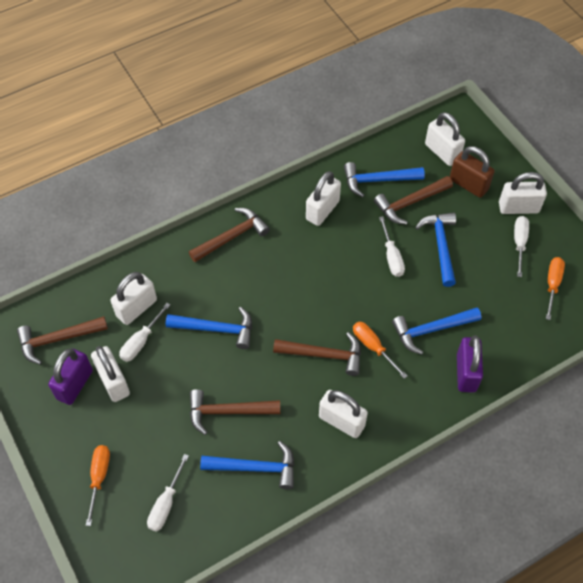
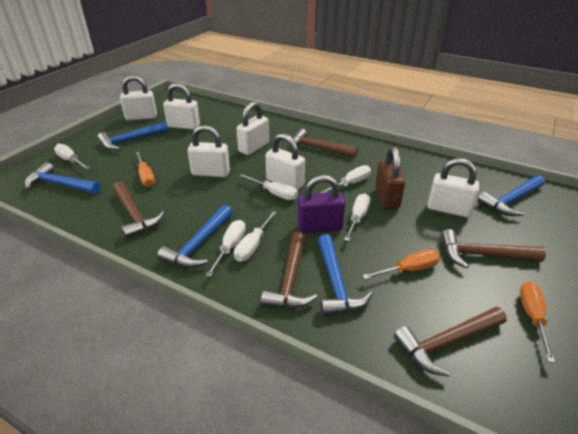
purple padlock: 2 -> 1
white screwdriver: 4 -> 6

